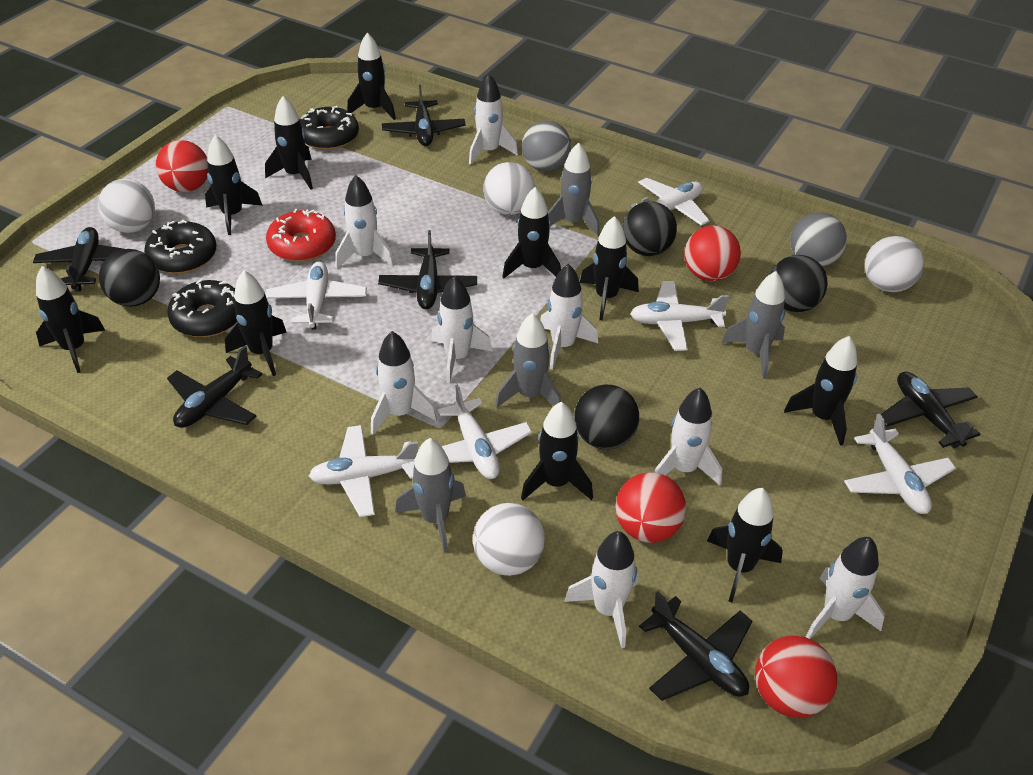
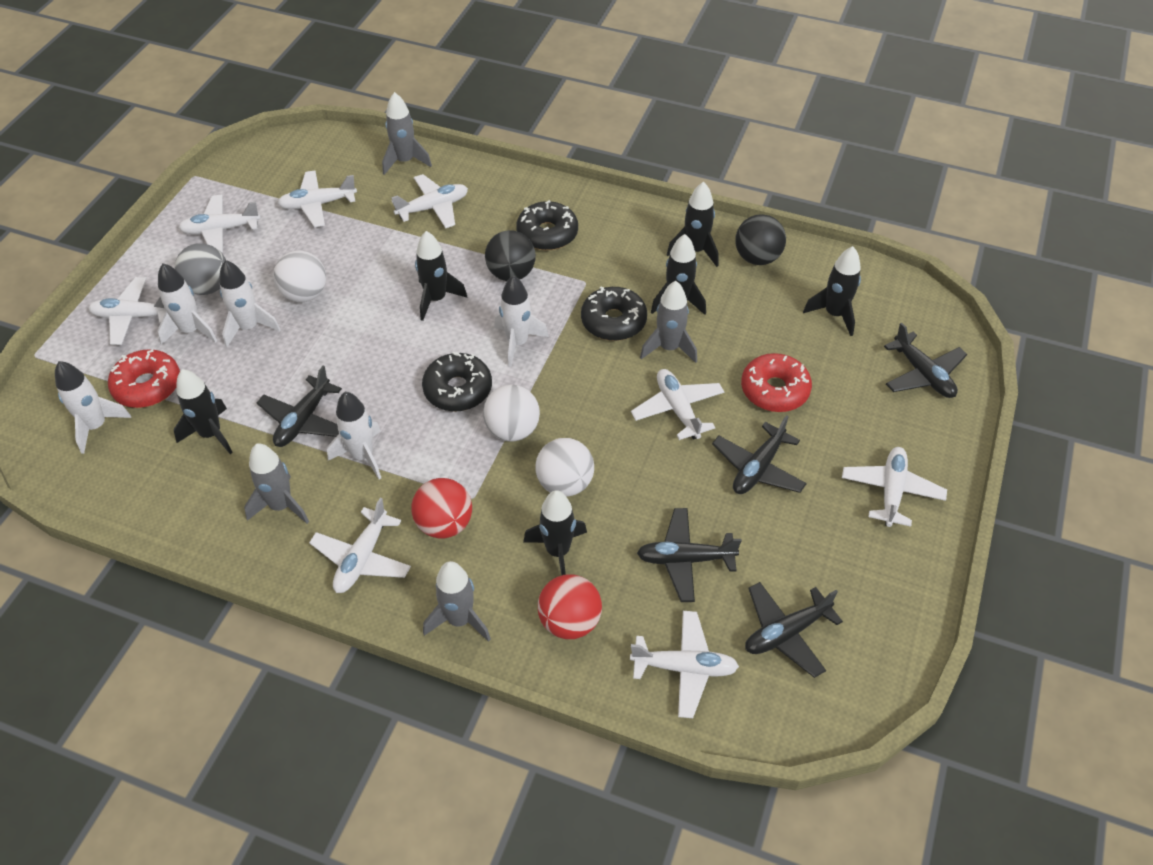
black ball: 4 -> 2
black plane: 6 -> 5
black rocket: 10 -> 6
grey ball: 2 -> 1
red ball: 4 -> 2
red donut: 1 -> 2
white ball: 4 -> 3
white plane: 6 -> 8
white rocket: 8 -> 5

